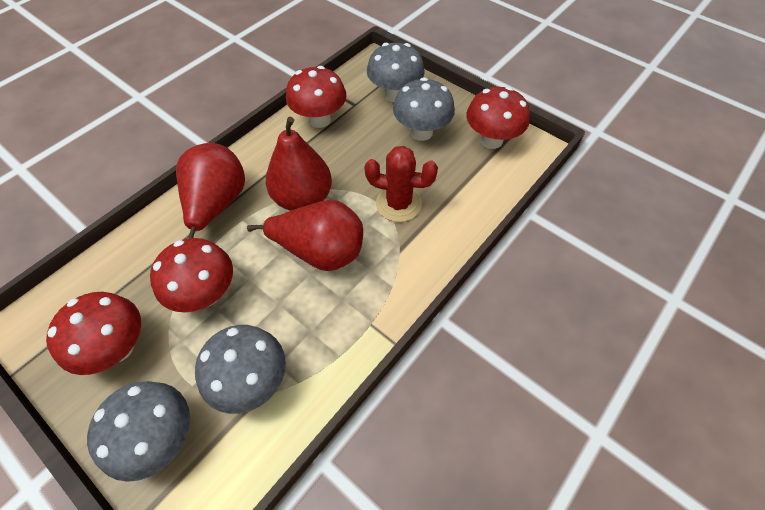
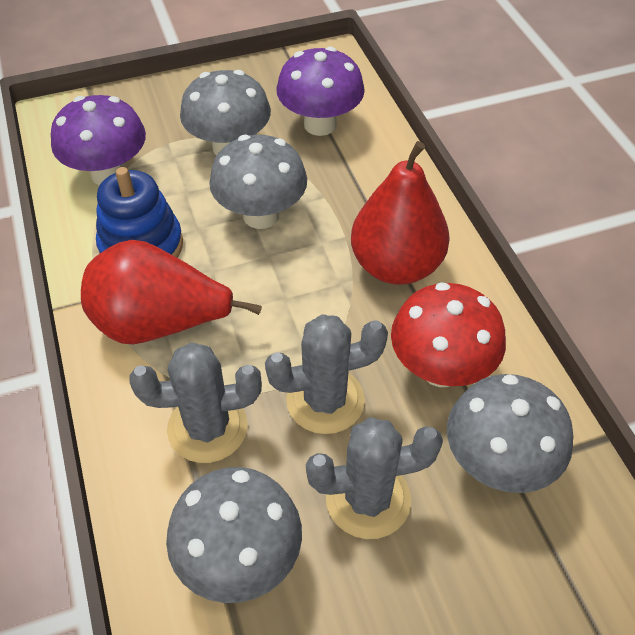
blue stacking toy: 0 -> 1
grey cactus: 0 -> 3
purple mushroom: 0 -> 2
red cactus: 1 -> 0
red mushroom: 4 -> 1
red pear: 3 -> 2

